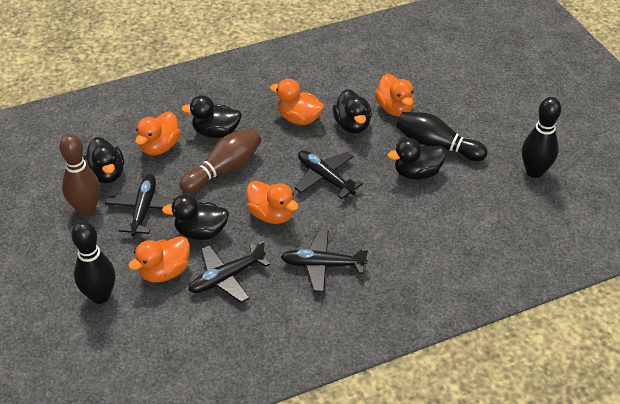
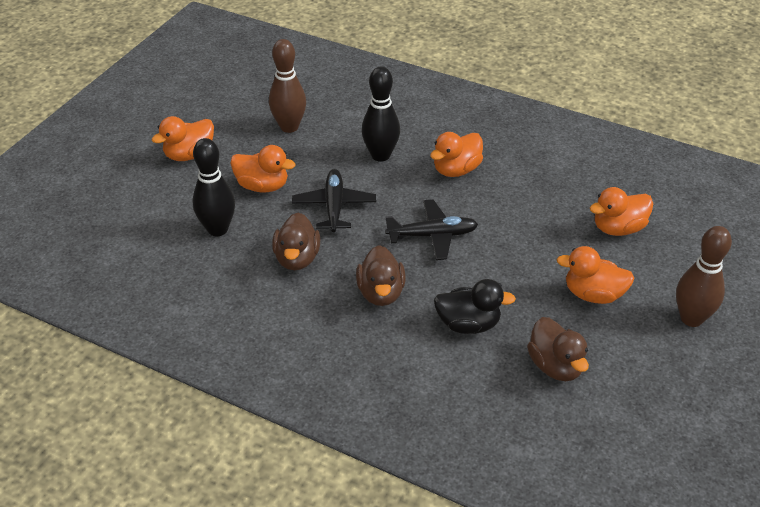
black bowling pin: 3 -> 2
black duck: 5 -> 1
black plane: 4 -> 2
brown duck: 0 -> 3

